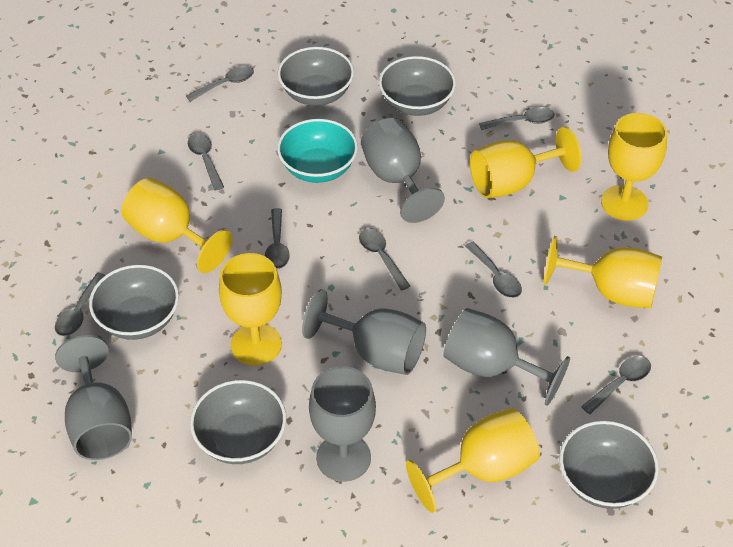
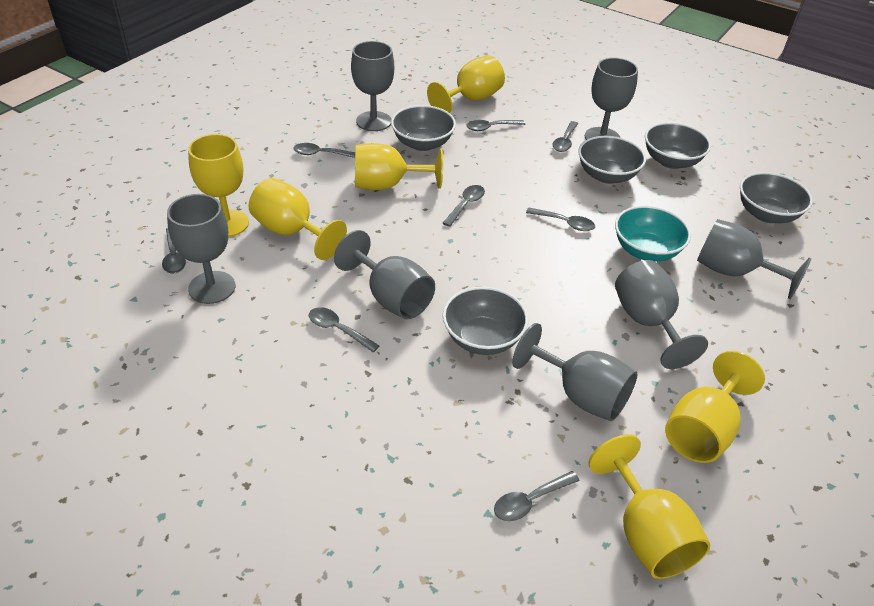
grey goblet: 5 -> 7

